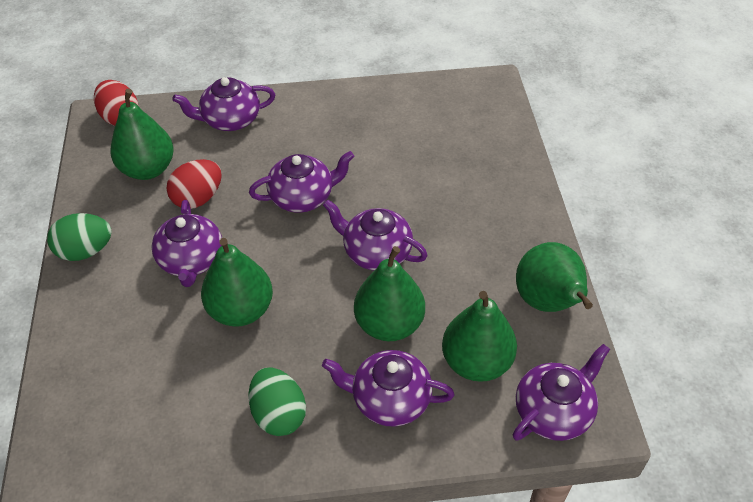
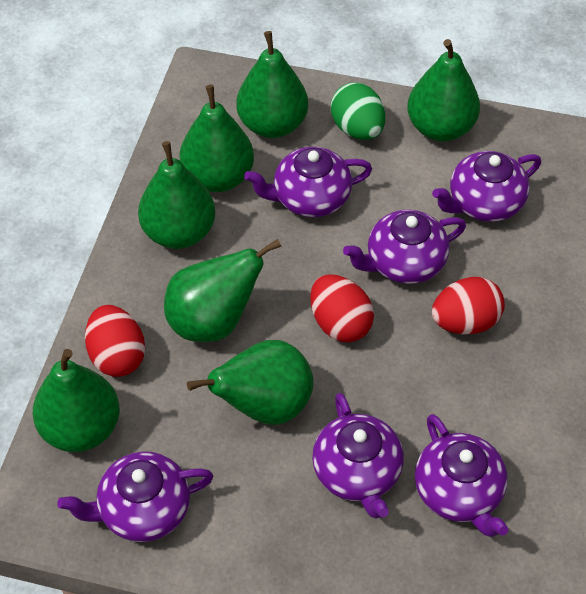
green egg: 2 -> 1
green pear: 5 -> 7
red egg: 2 -> 3

